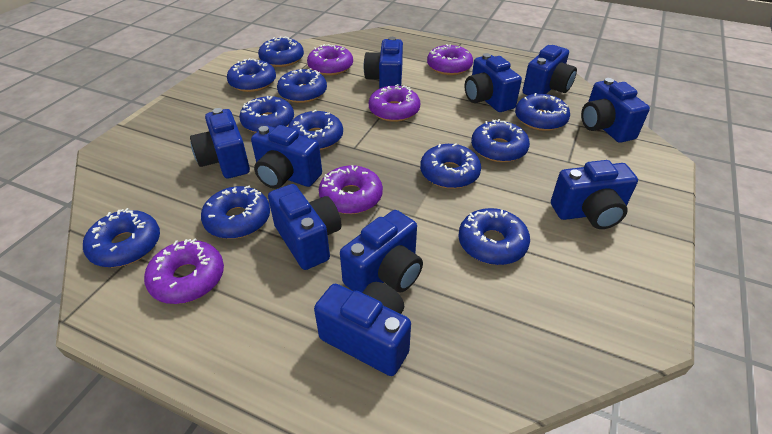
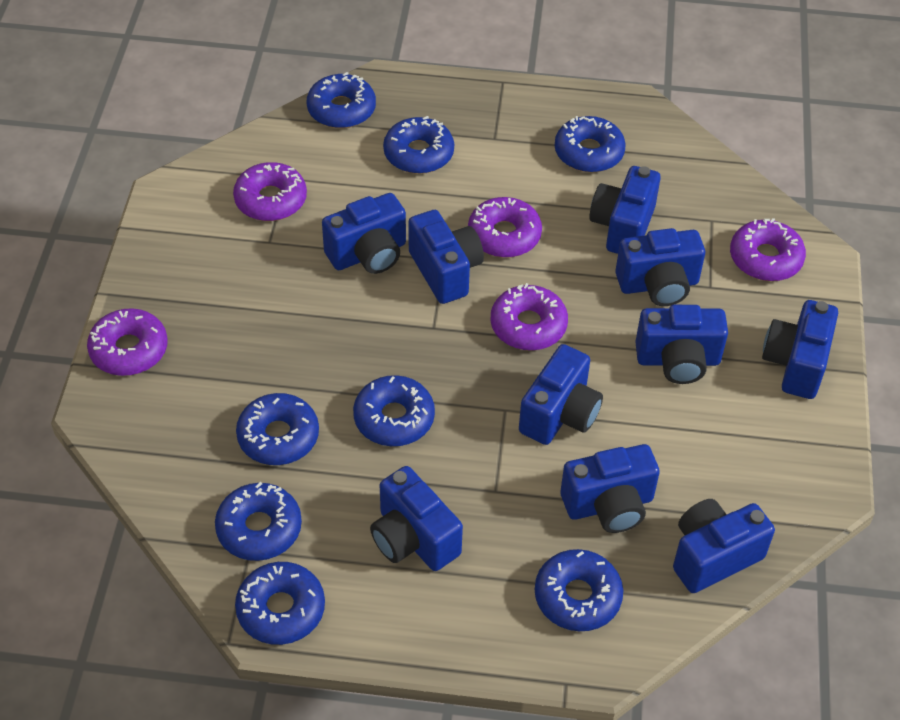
blue donut: 11 -> 8

